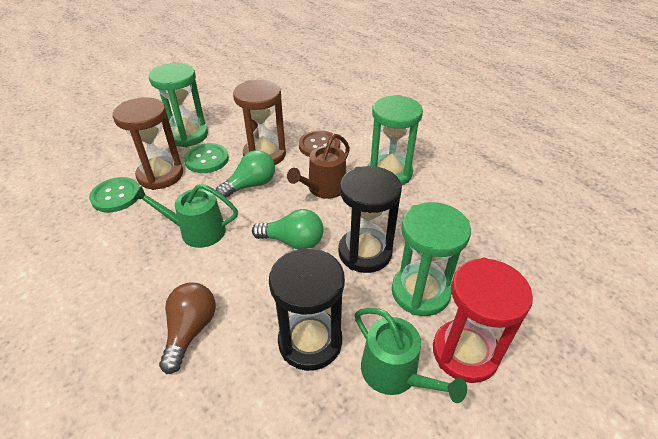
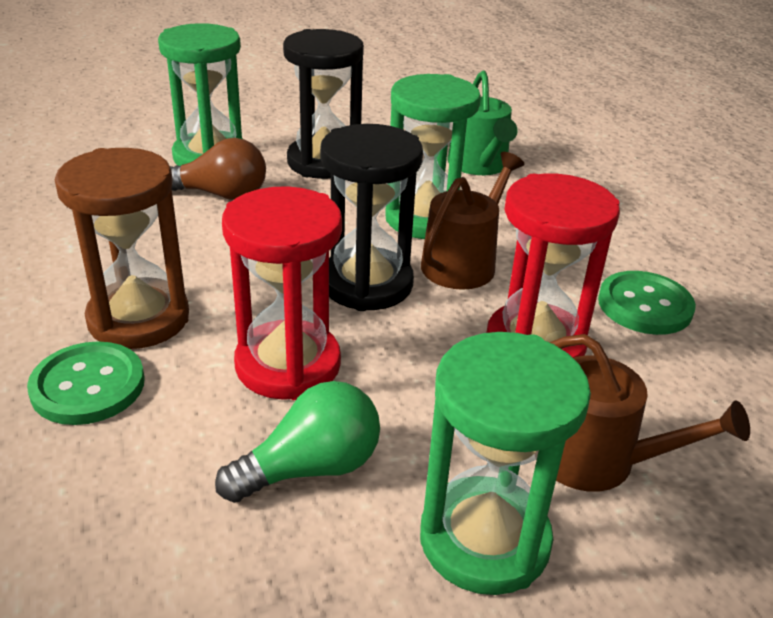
brown button: 1 -> 0
brown hourglass: 2 -> 1
brown watering can: 1 -> 2
green light bulb: 2 -> 1
green watering can: 2 -> 1
red hourglass: 1 -> 2

